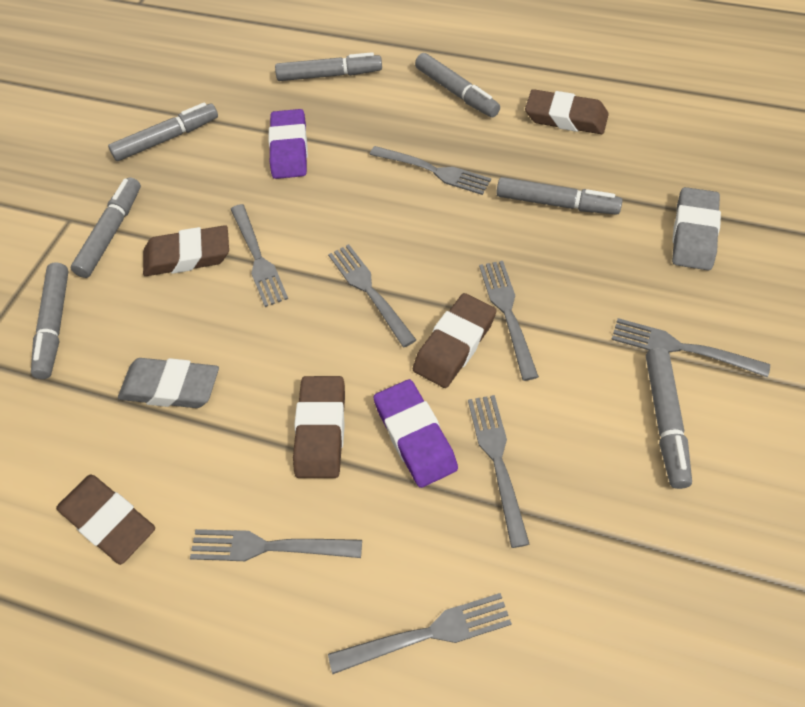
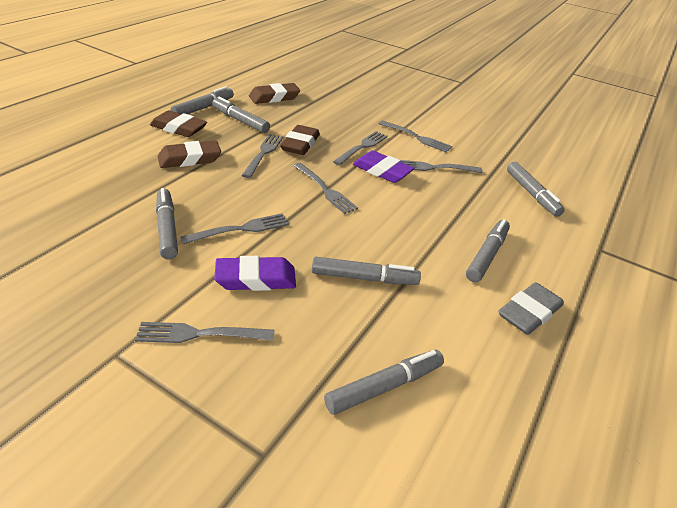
brown eraser: 5 -> 4
grey eraser: 2 -> 1
grey fork: 8 -> 7

